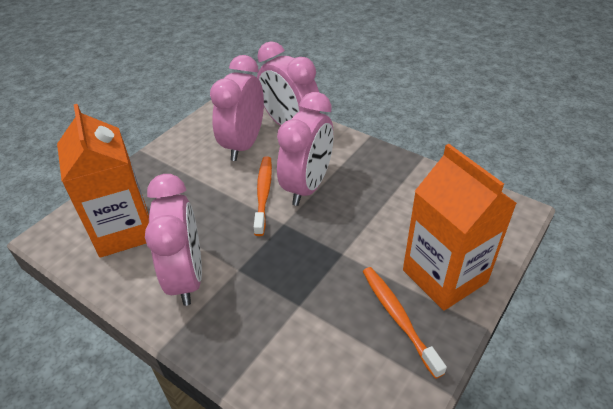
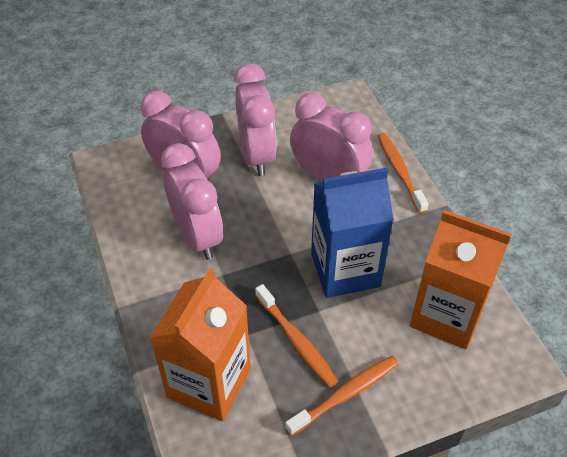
blue carton: 0 -> 1
orange toothbrush: 2 -> 3

